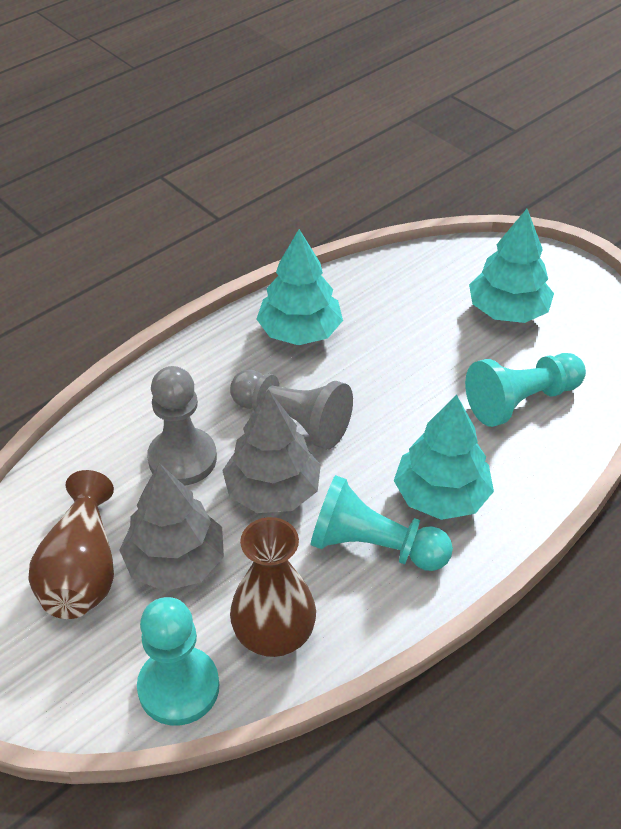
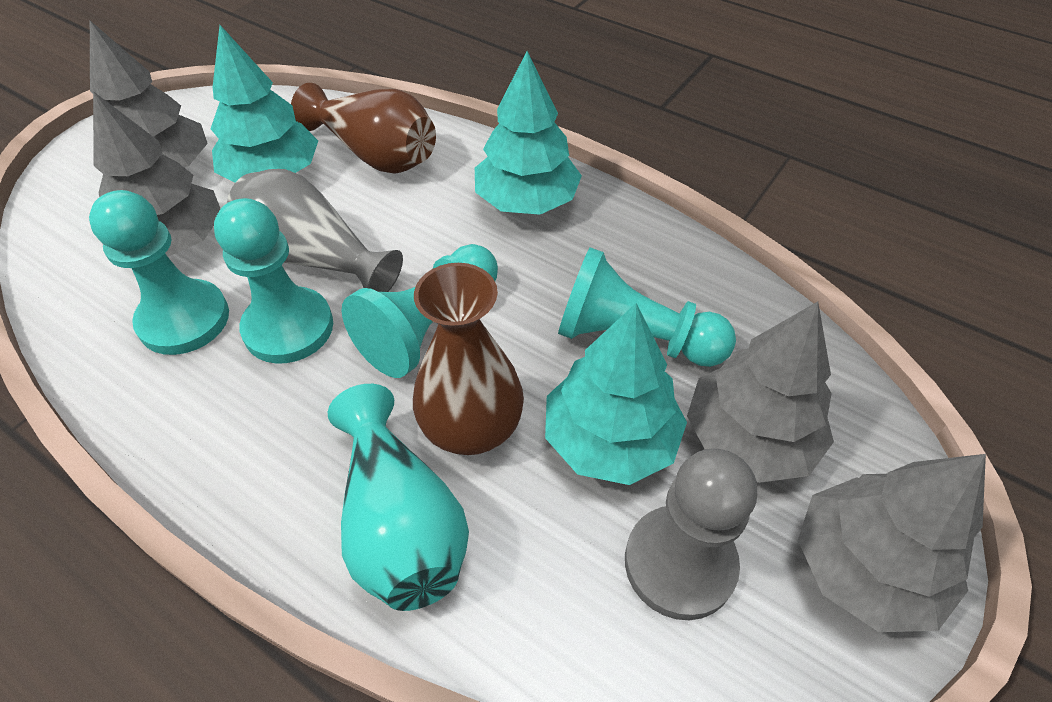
grey pawn: 2 -> 1
grey tree: 2 -> 4
grey vase: 0 -> 1
turquoise pawn: 3 -> 4
turquoise vase: 0 -> 1

